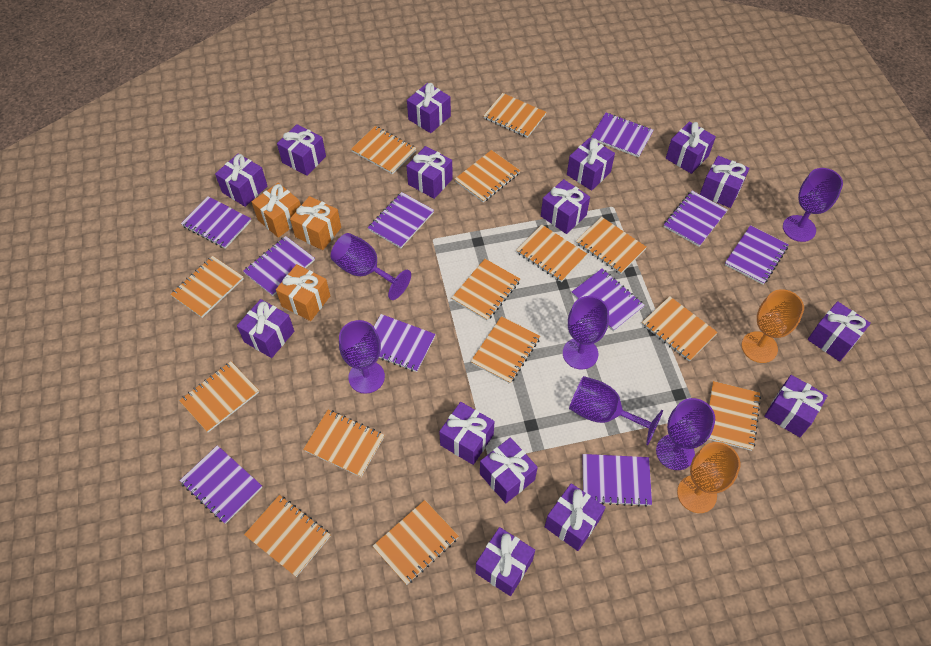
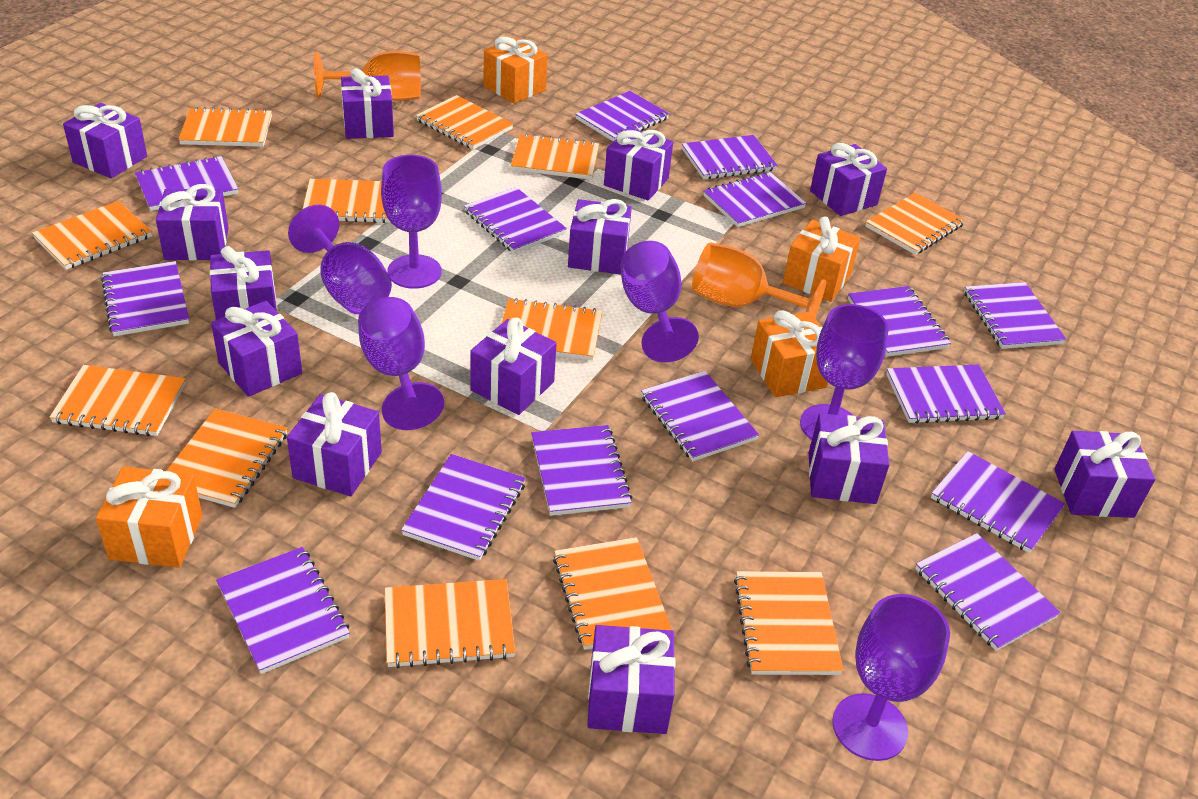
orange gift: 3 -> 4
orange notebook: 14 -> 12
purple gift: 15 -> 13
purple notebook: 10 -> 15

